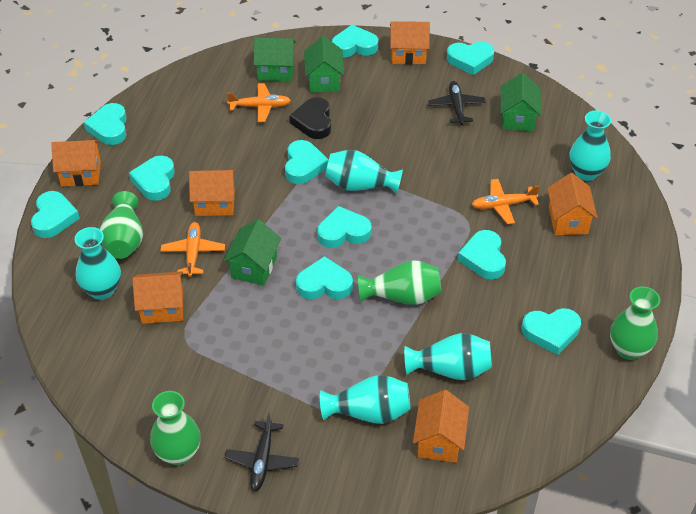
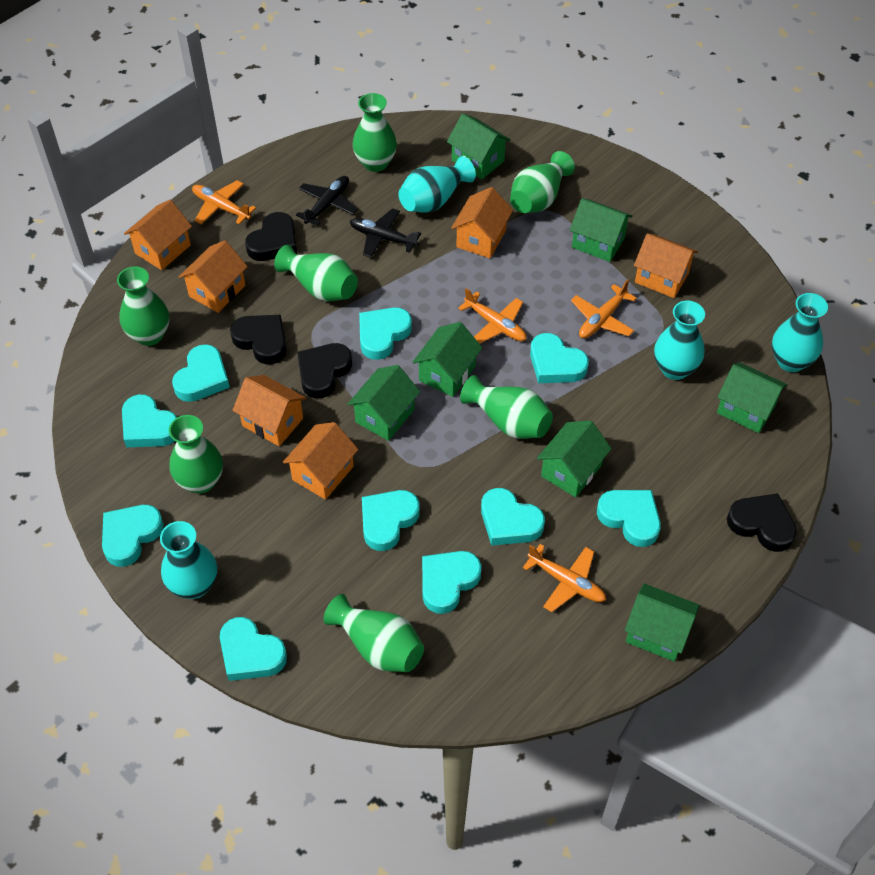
black heart: 1 -> 4
green house: 4 -> 7
green vase: 4 -> 7
orange plane: 3 -> 4
turquoise vase: 5 -> 4

